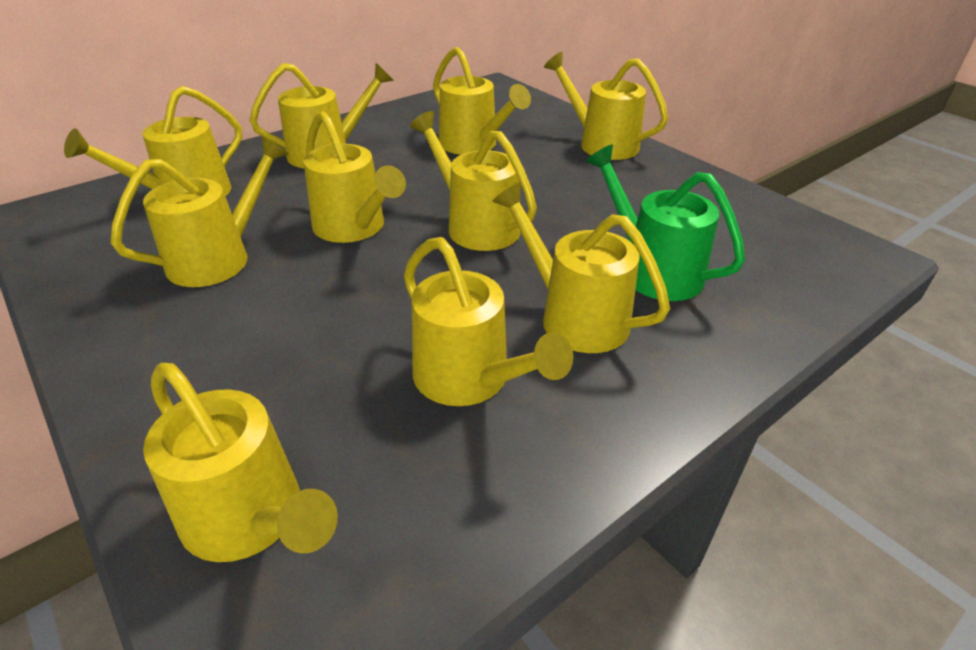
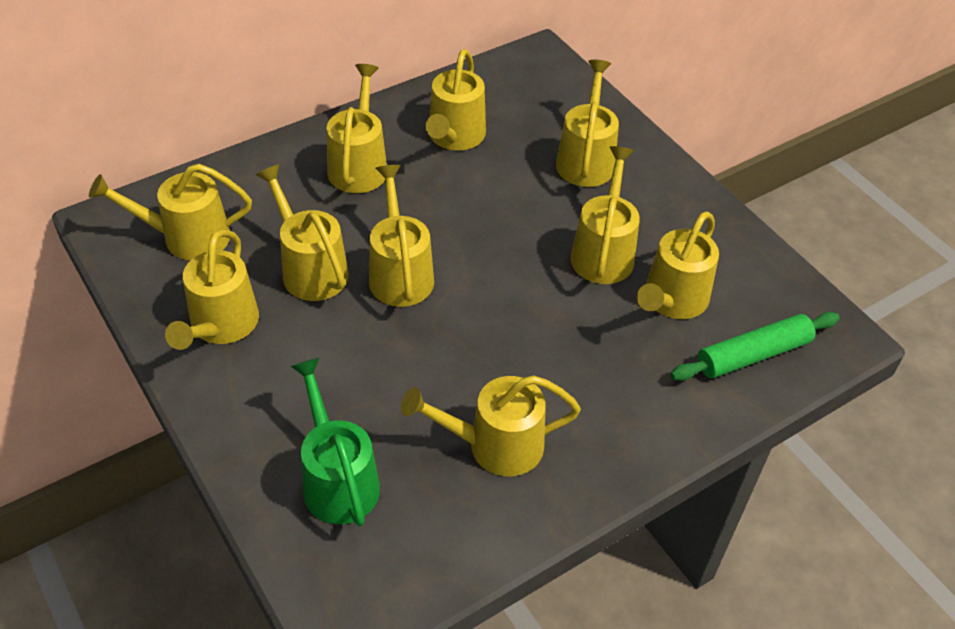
green rolling pin: 0 -> 1

